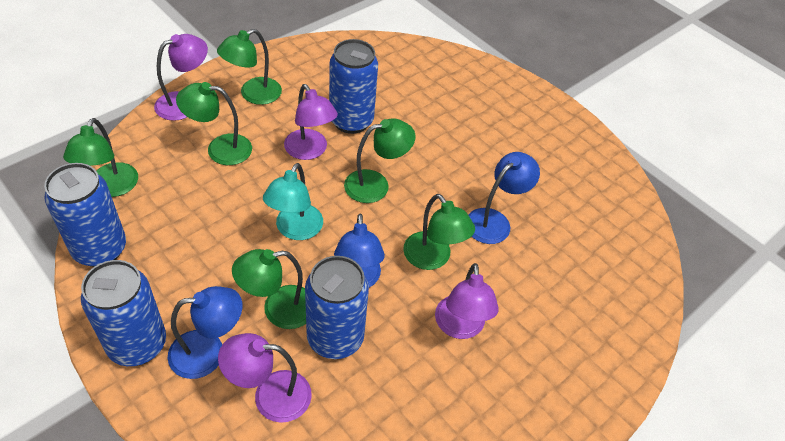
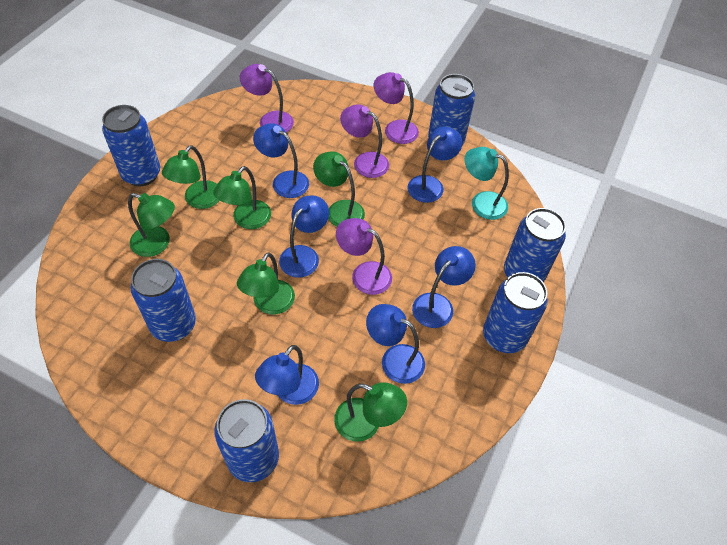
blue can: 4 -> 6
blue lamp: 3 -> 6

